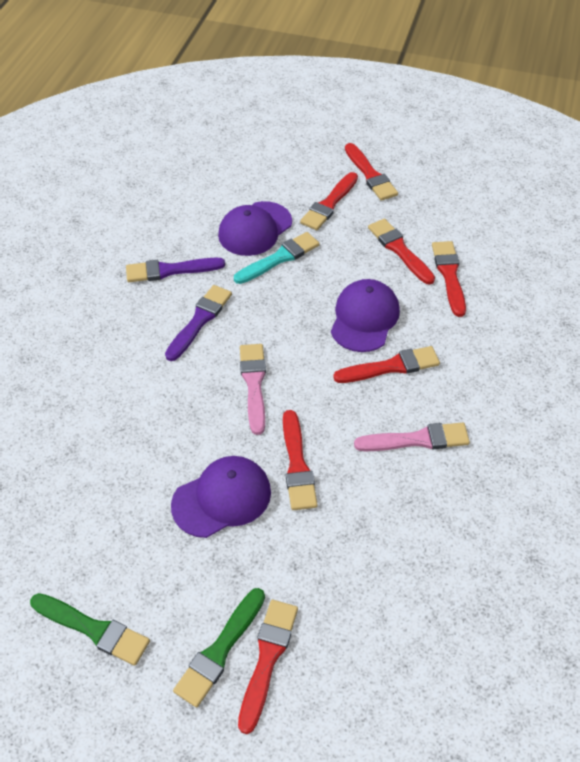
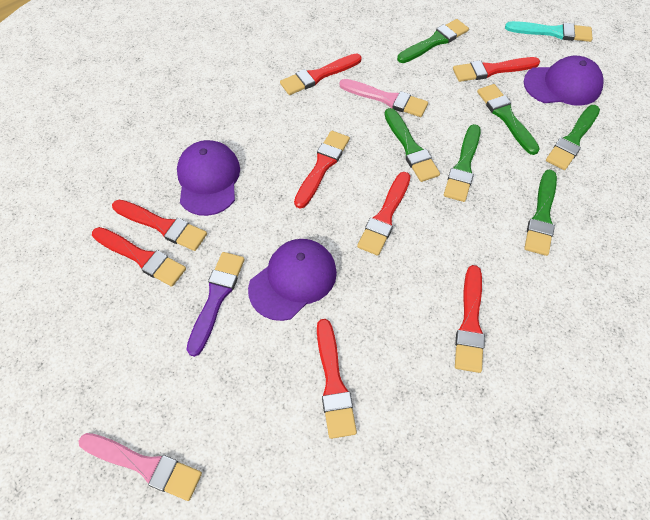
green brush: 2 -> 6
purple brush: 2 -> 1
red brush: 7 -> 8

